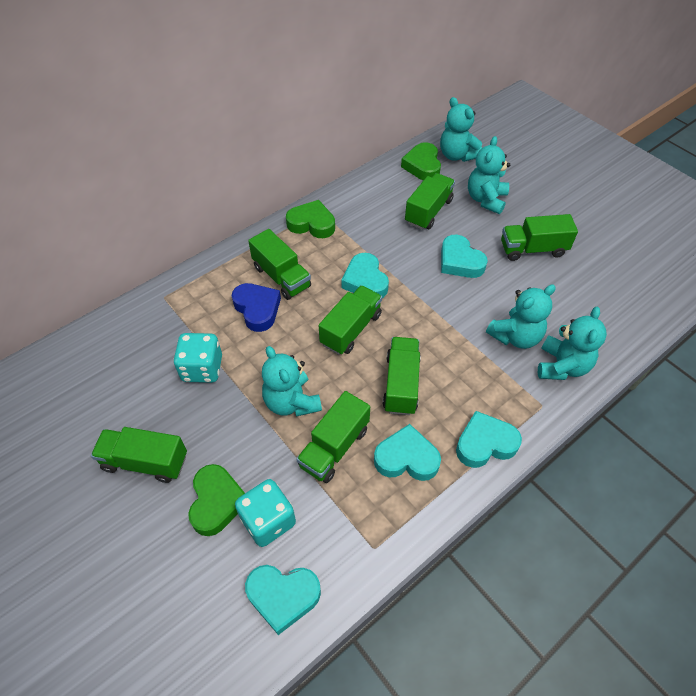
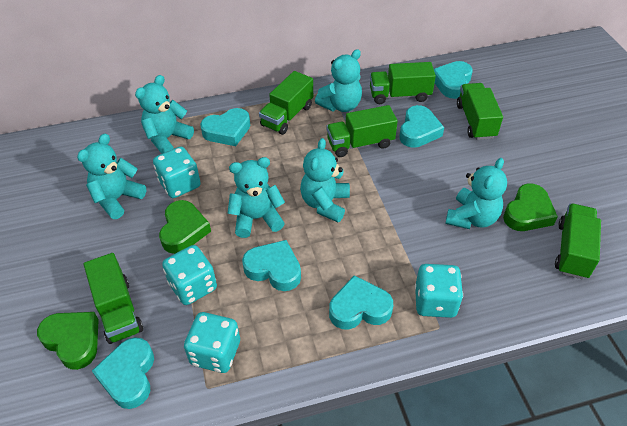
blue heart: 1 -> 0
green truck: 7 -> 6
turquoise dice: 2 -> 4
turquoise heart: 5 -> 6
turquoise teddy bear: 5 -> 6

